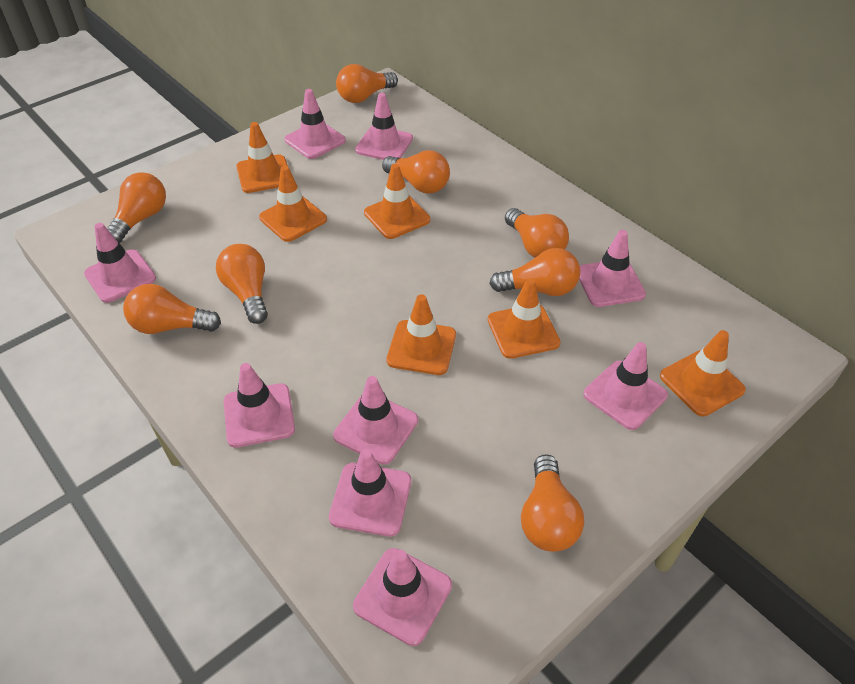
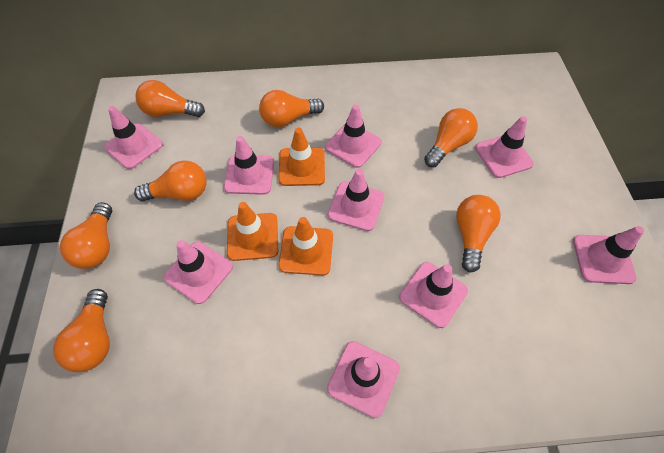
orange light bulb: 8 -> 7
orange traffic cone: 6 -> 3

